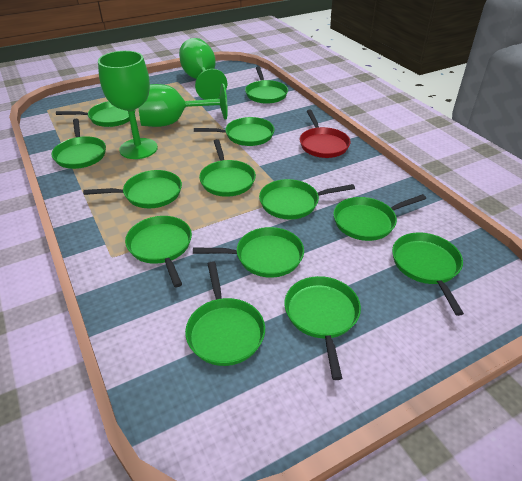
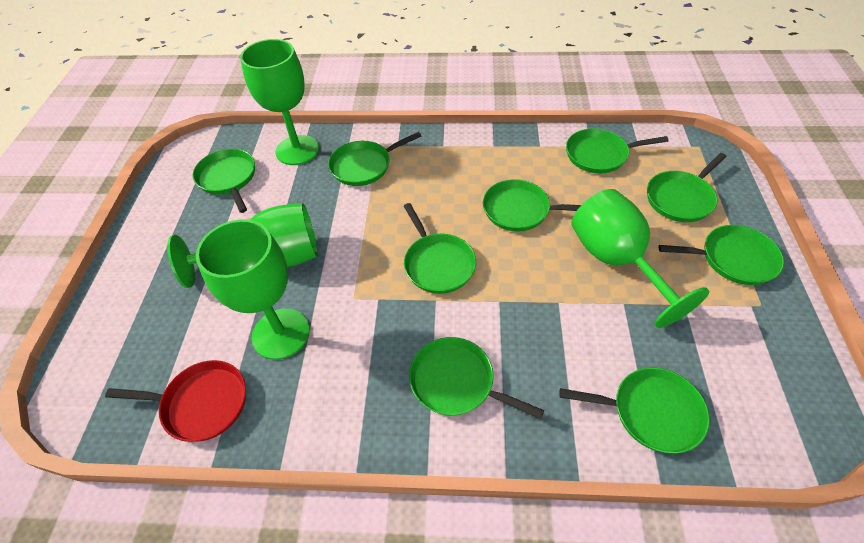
green goblet: 3 -> 4
green pan: 13 -> 9

